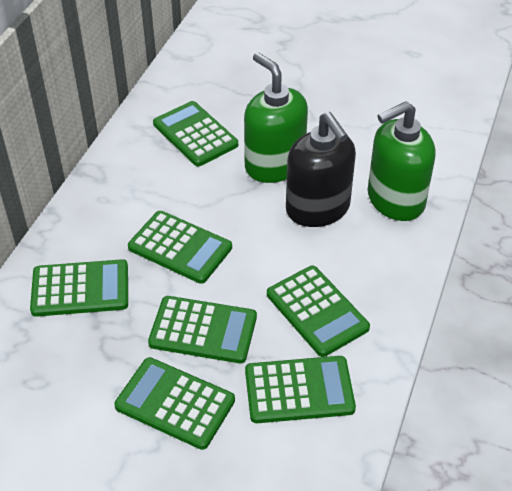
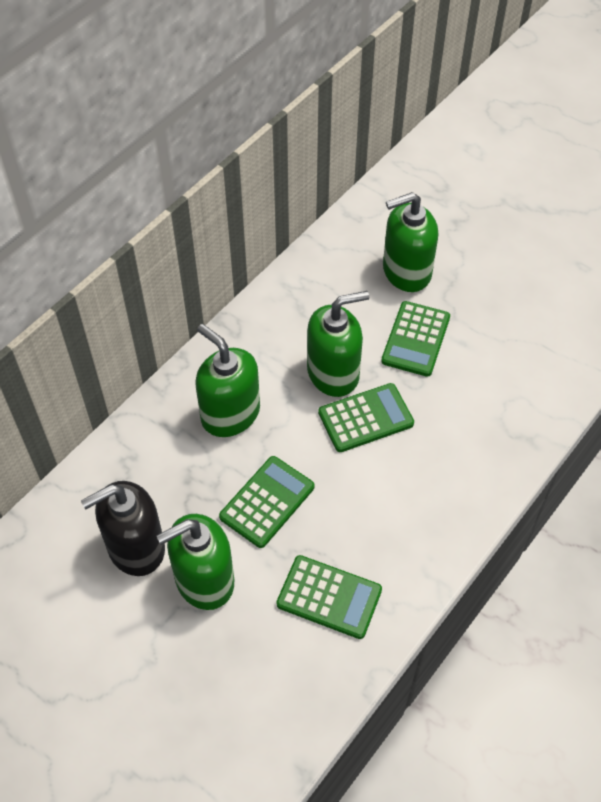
green calculator: 7 -> 4
green soap dispenser: 2 -> 4

